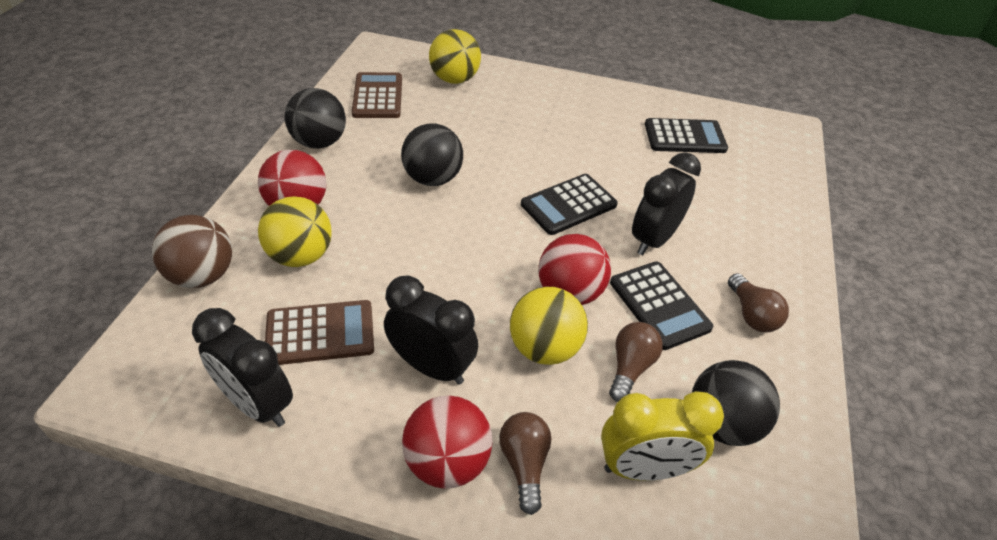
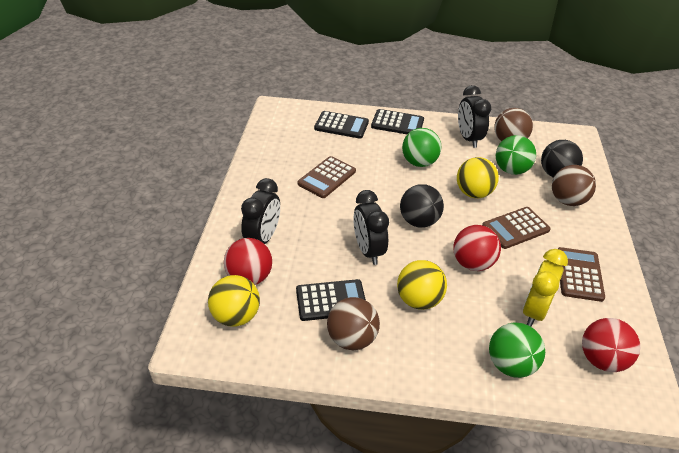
black ball: 3 -> 2
brown ball: 1 -> 3
brown calculator: 2 -> 3
brown light bulb: 3 -> 0
green ball: 0 -> 3

